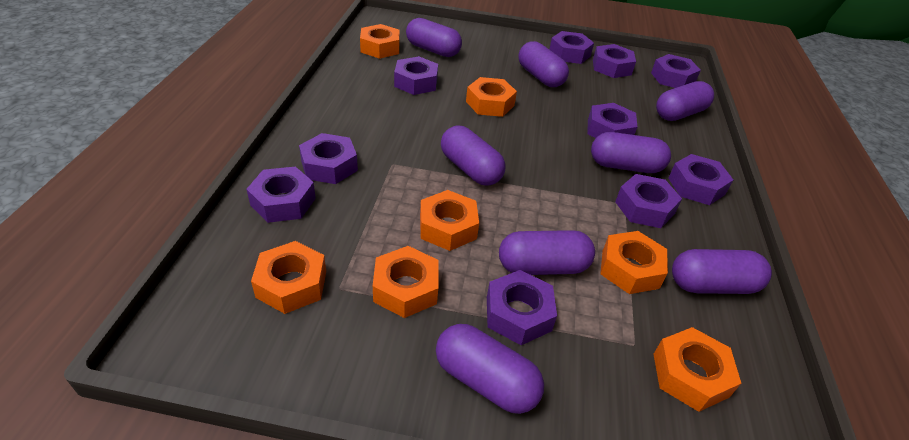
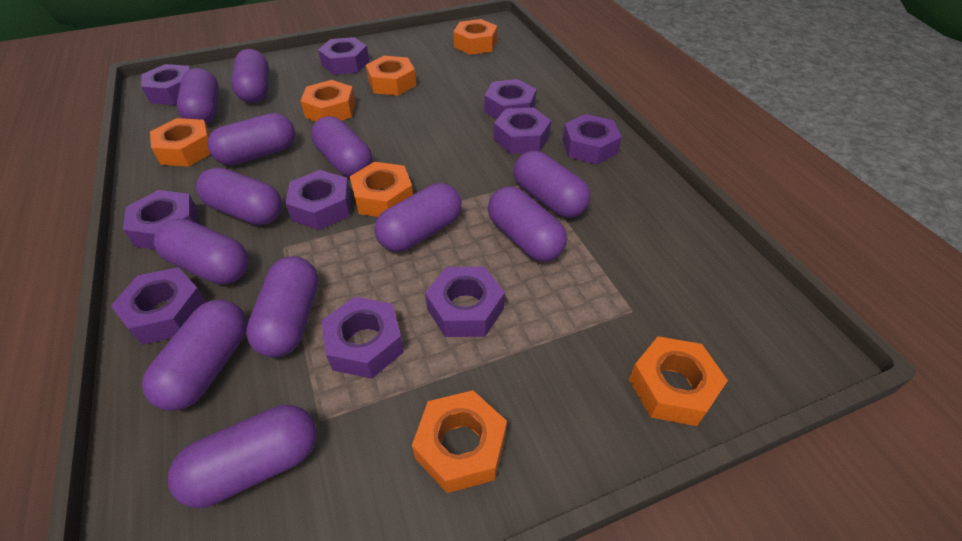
purple capsule: 8 -> 12

